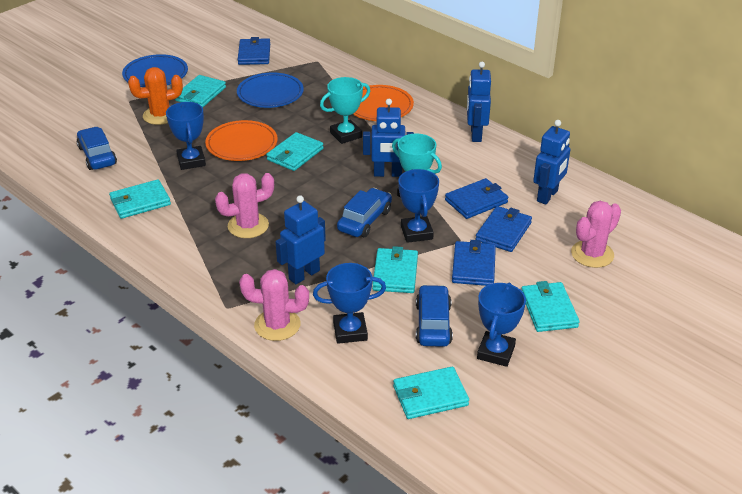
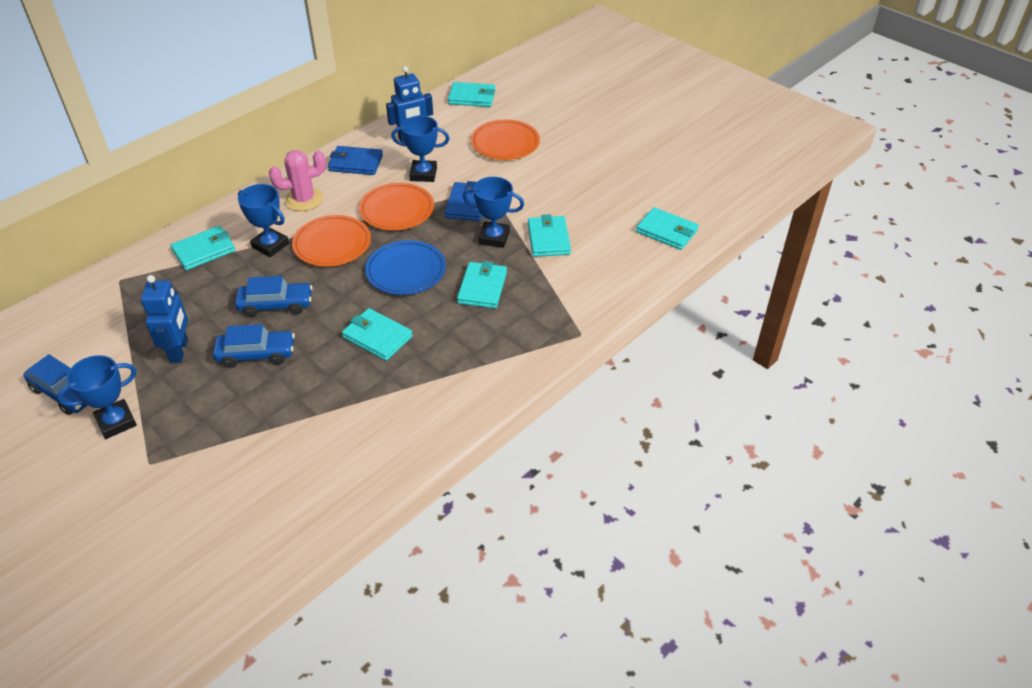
blue plate: 2 -> 1
blue robot: 4 -> 2
blue wallet: 4 -> 2
orange cactus: 1 -> 0
orange plate: 2 -> 3
pink cactus: 3 -> 1
turquoise trophy: 2 -> 0

